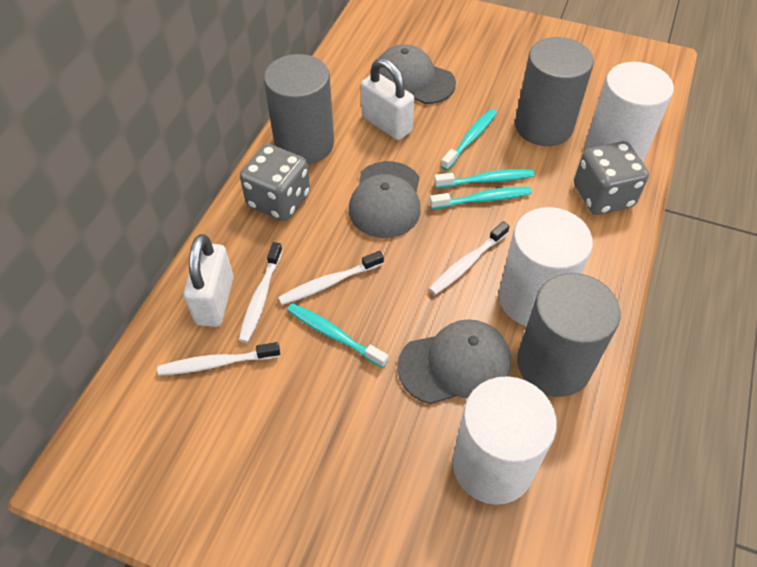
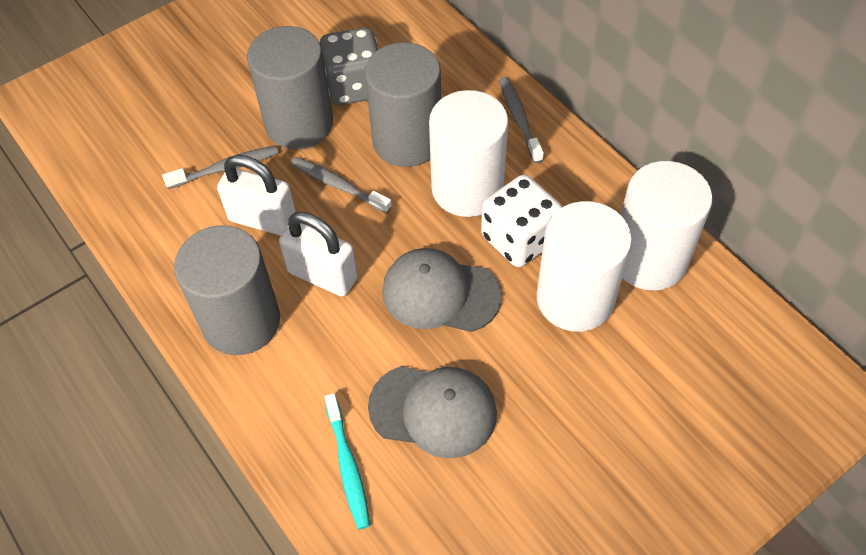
grey cap: 3 -> 2
grey dice: 2 -> 1
grey toothbrush: 0 -> 3
turquoise toothbrush: 4 -> 1
white dice: 0 -> 1
white toothbrush: 4 -> 0

